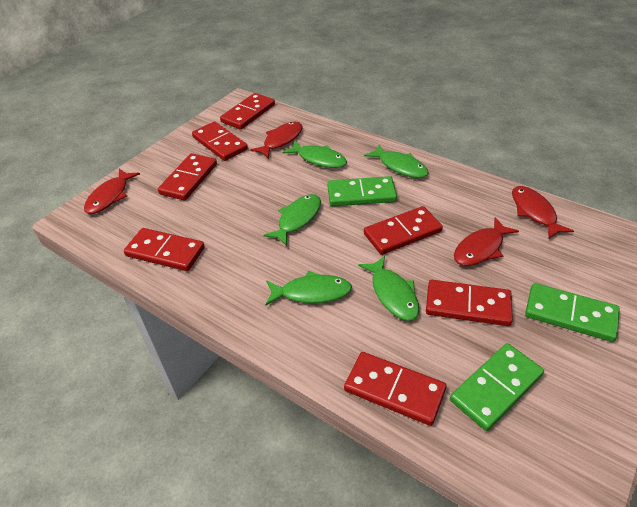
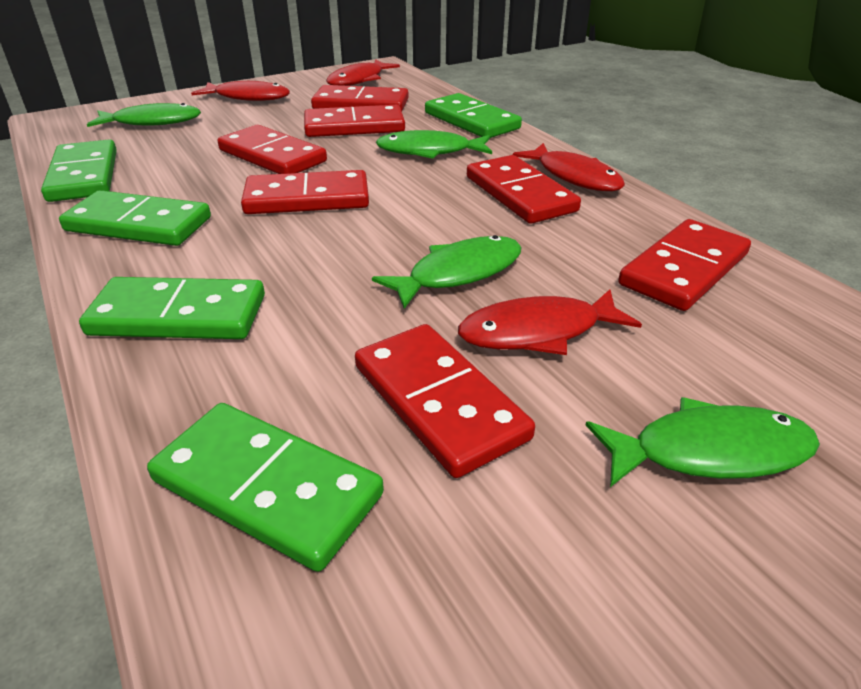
green domino: 3 -> 5
green fish: 5 -> 4

